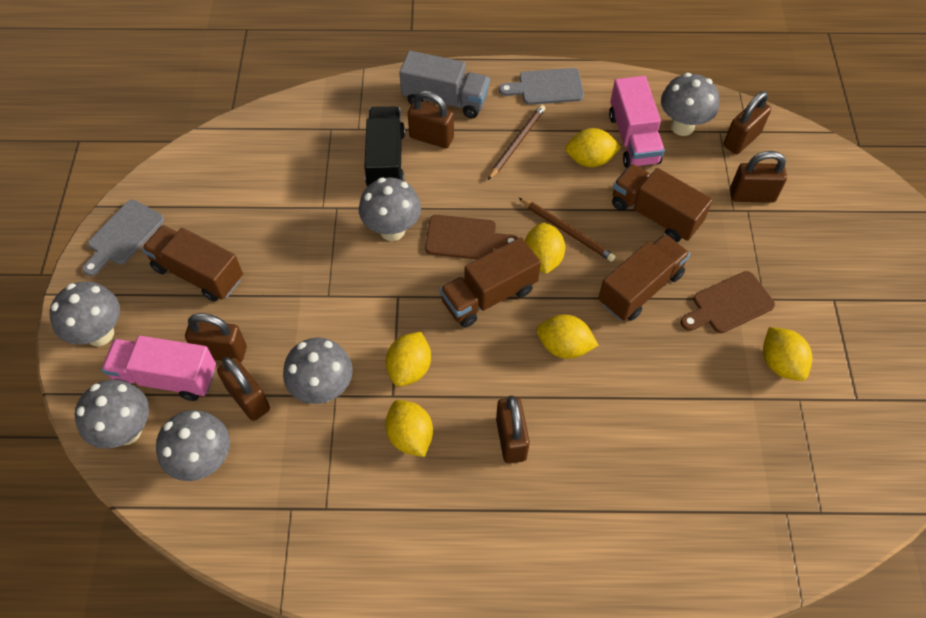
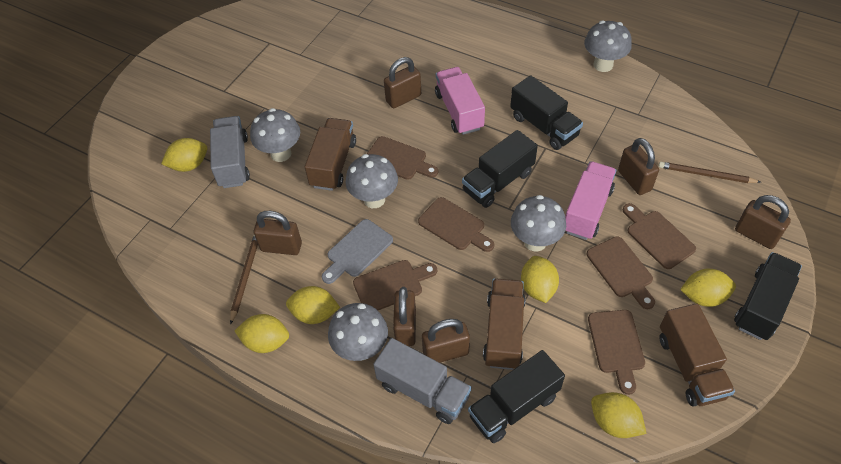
black truck: 1 -> 4
brown cutting board: 2 -> 6
brown truck: 4 -> 3
grey cutting board: 2 -> 1
grey mushroom: 6 -> 5
grey truck: 1 -> 2

